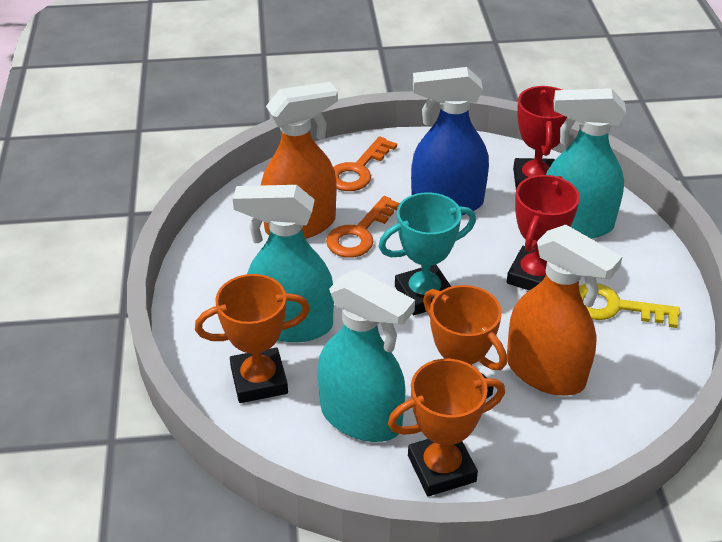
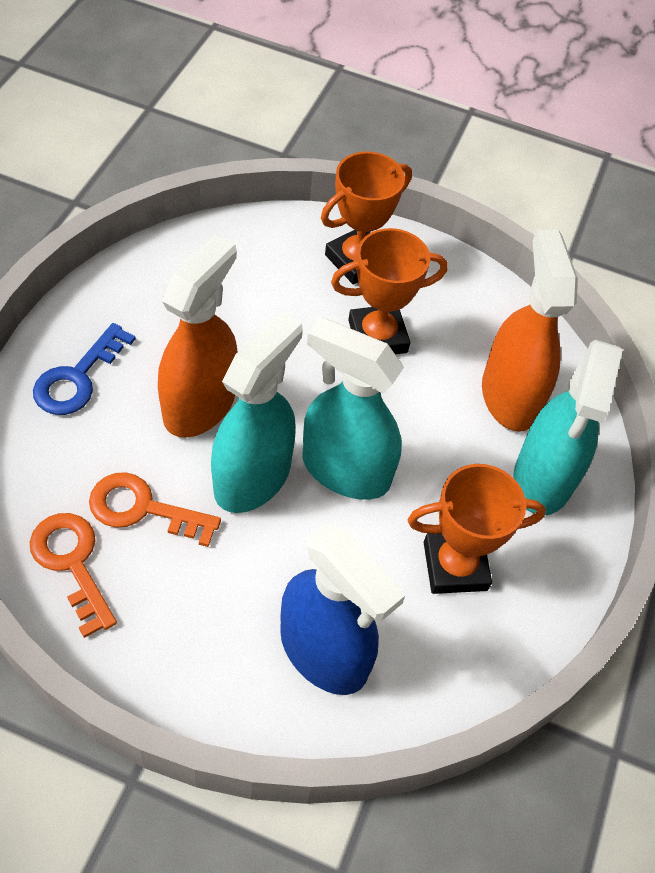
blue key: 0 -> 1
red trophy: 2 -> 0
turquoise trophy: 1 -> 0
yellow key: 1 -> 0

